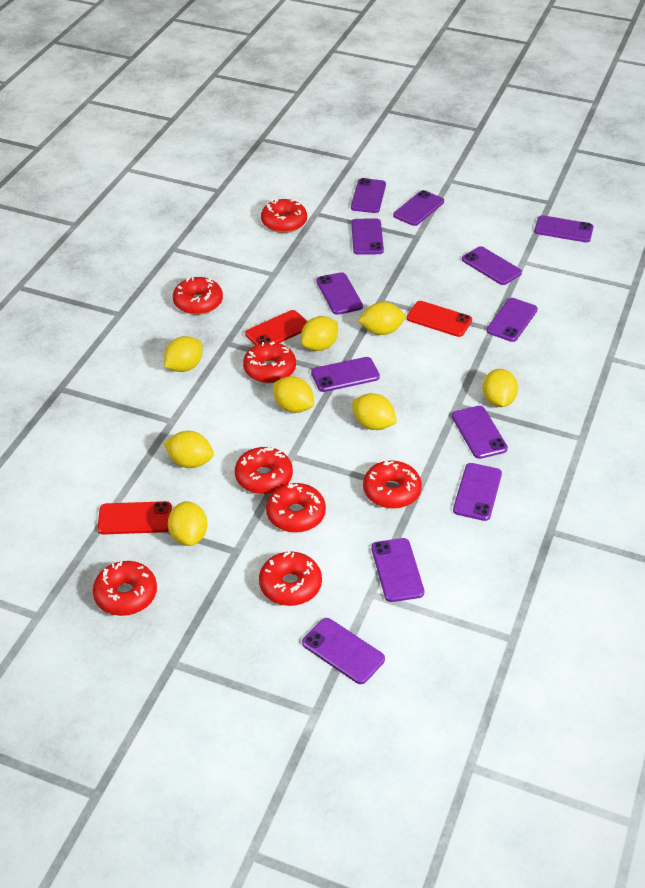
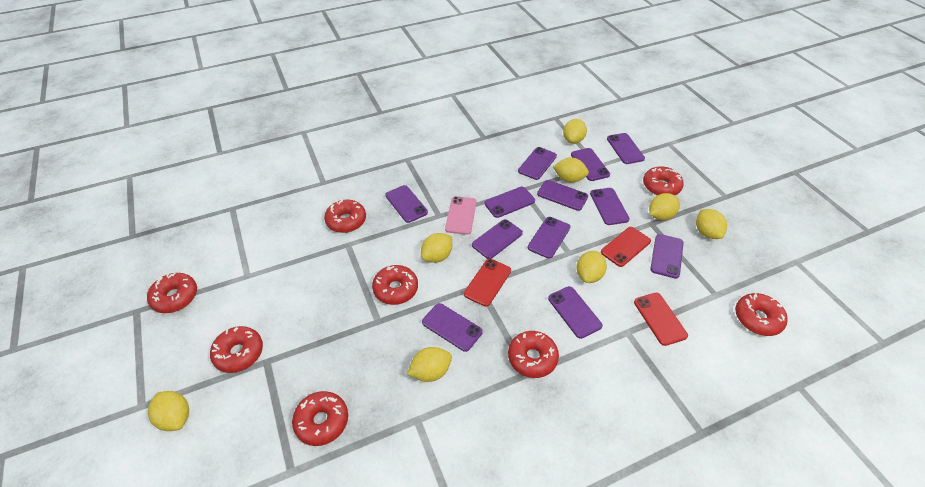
pink phone: 0 -> 1

